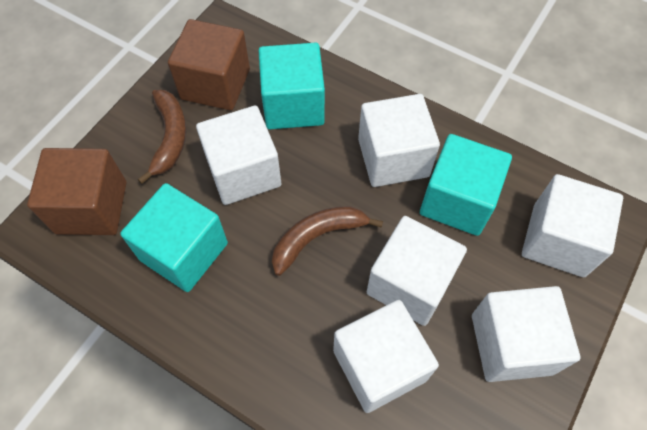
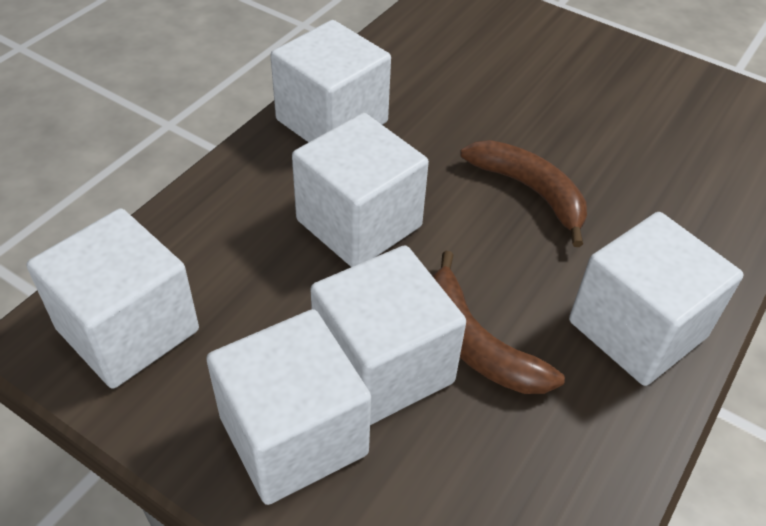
brown cube: 2 -> 0
turquoise cube: 3 -> 0

